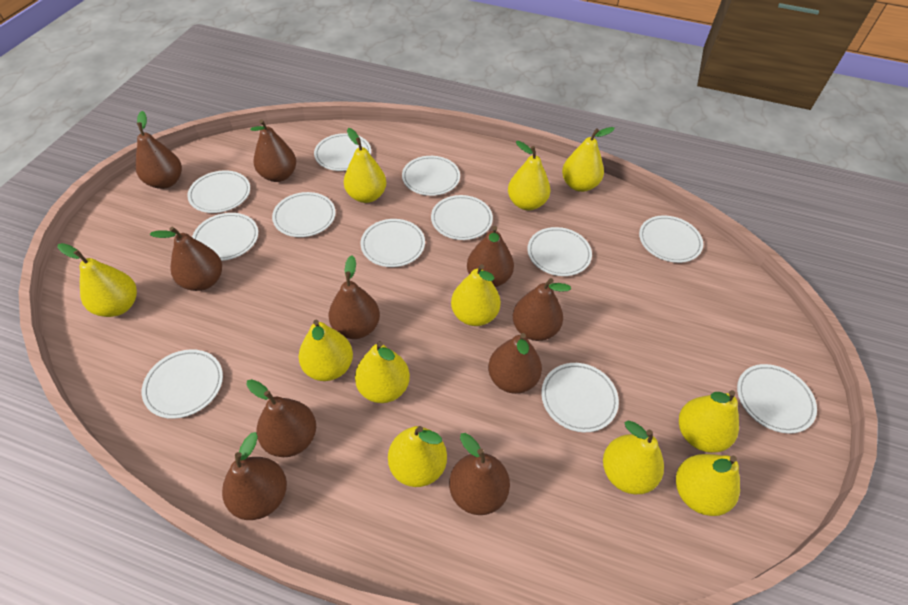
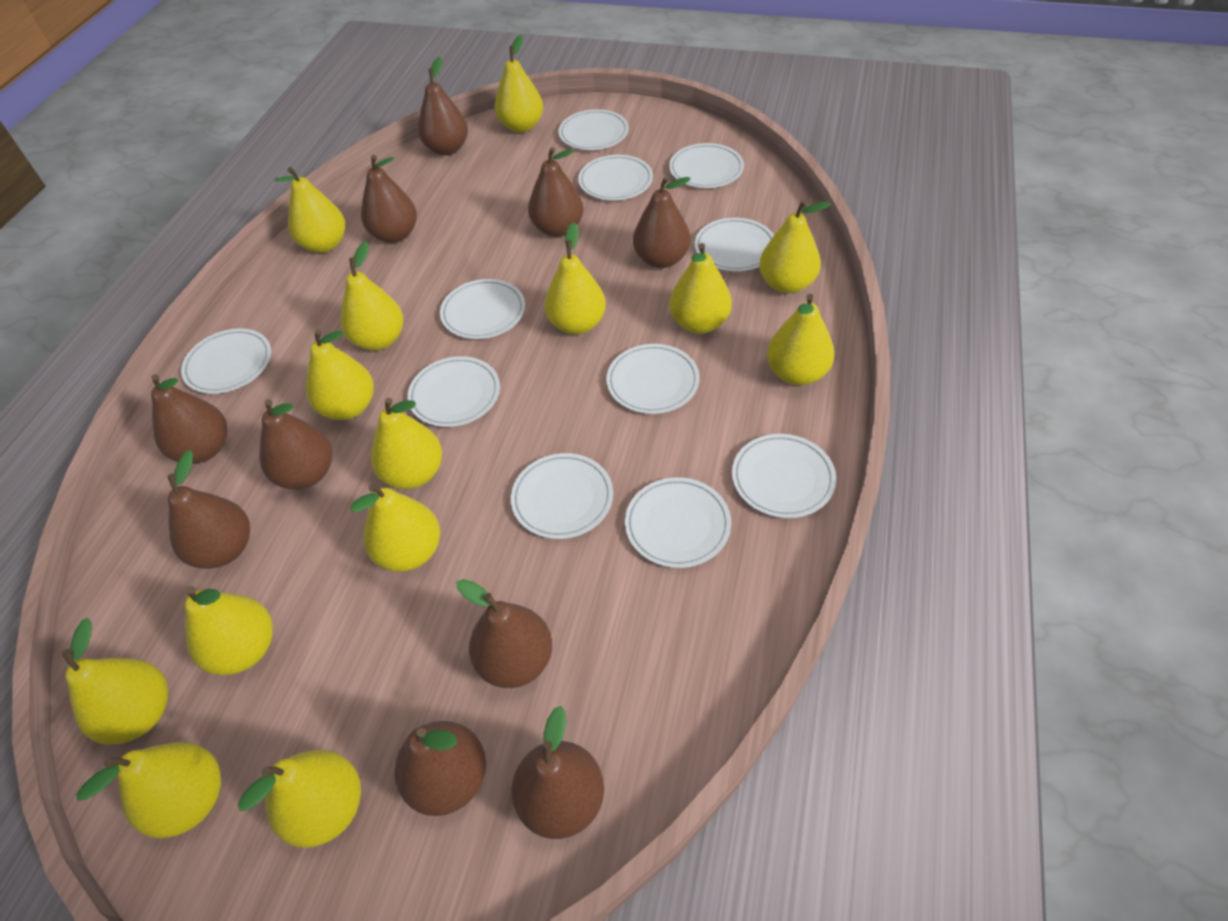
white plate: 12 -> 11
yellow pear: 11 -> 14

